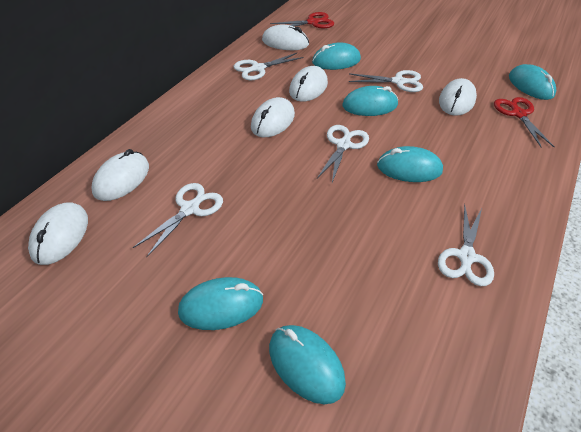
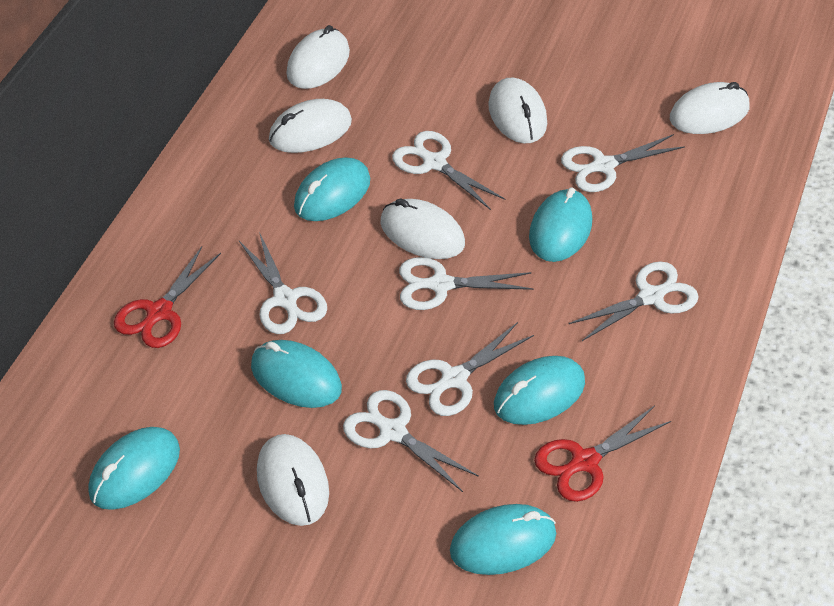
white scissors: 5 -> 7

